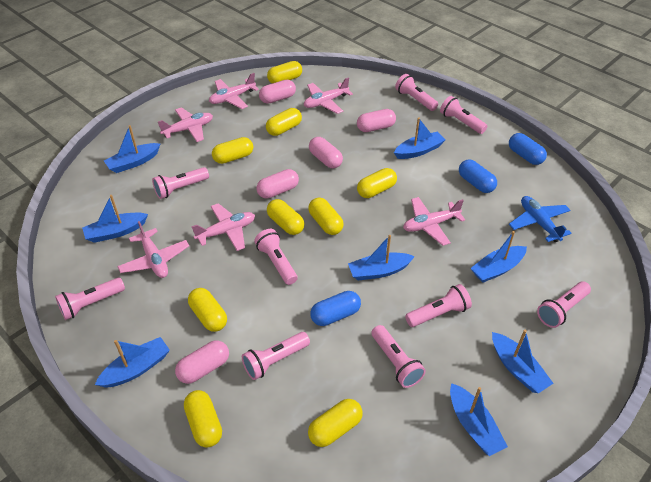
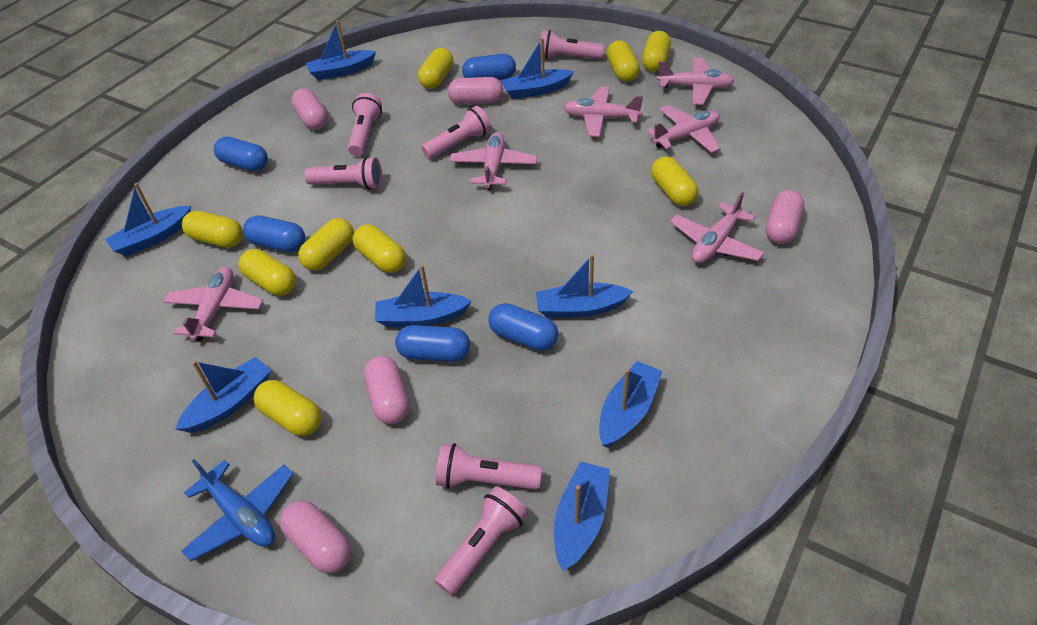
blue capsule: 3 -> 5
pink flashlight: 9 -> 6

